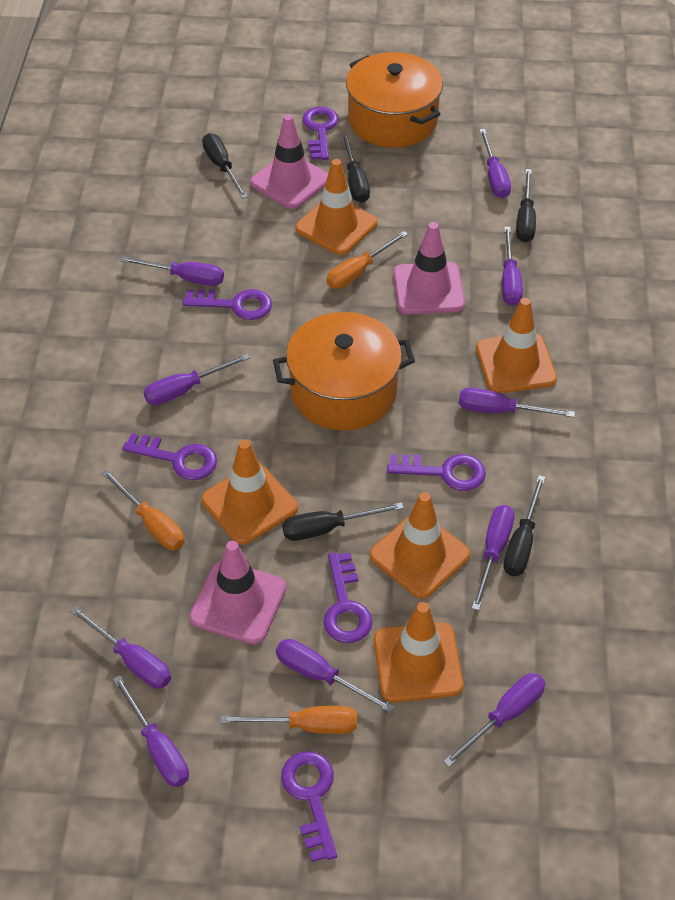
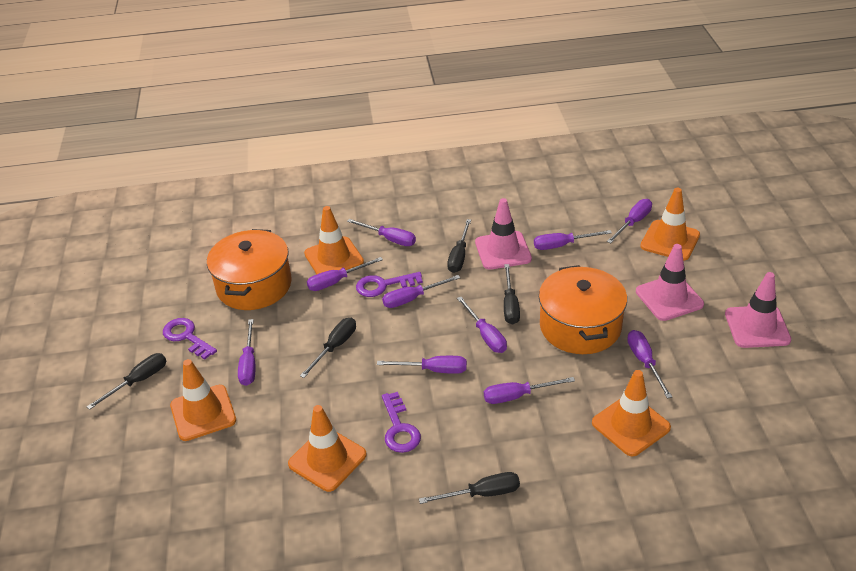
orange screwdriver: 3 -> 0
purple key: 6 -> 3

